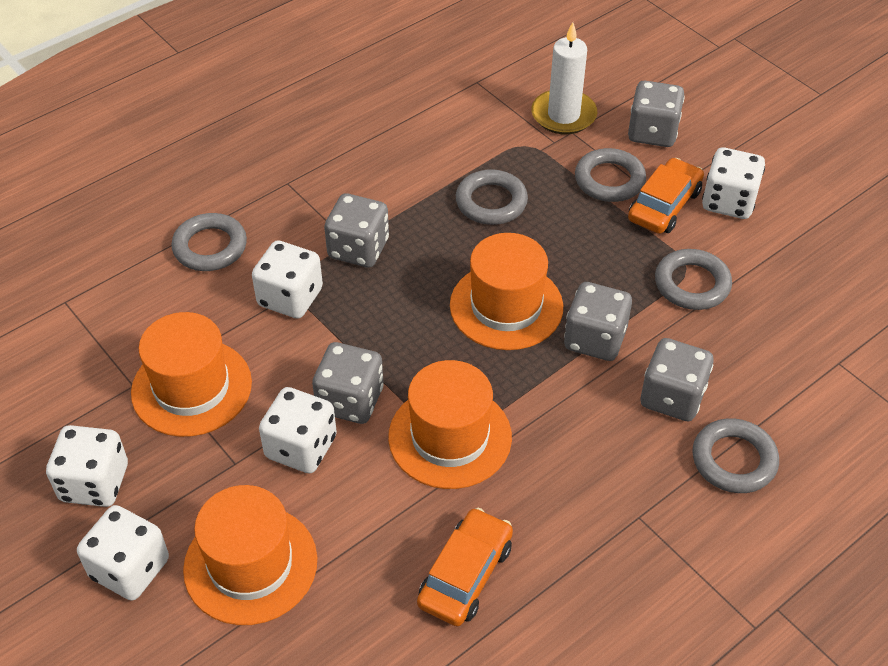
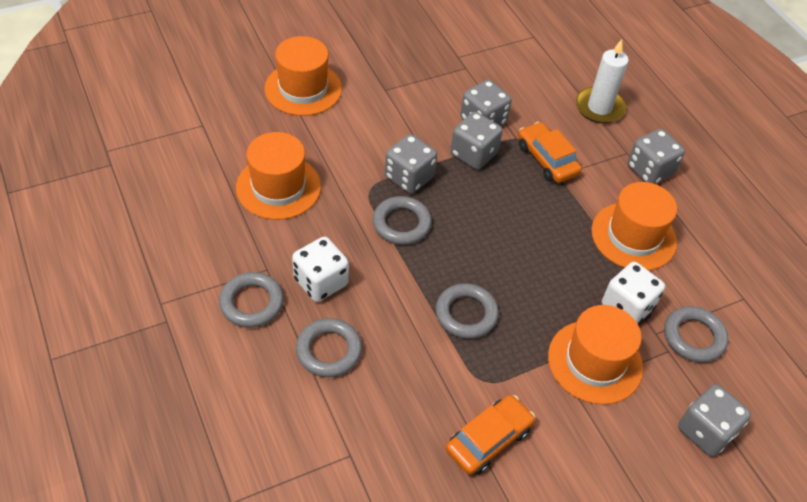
white dice: 5 -> 2

